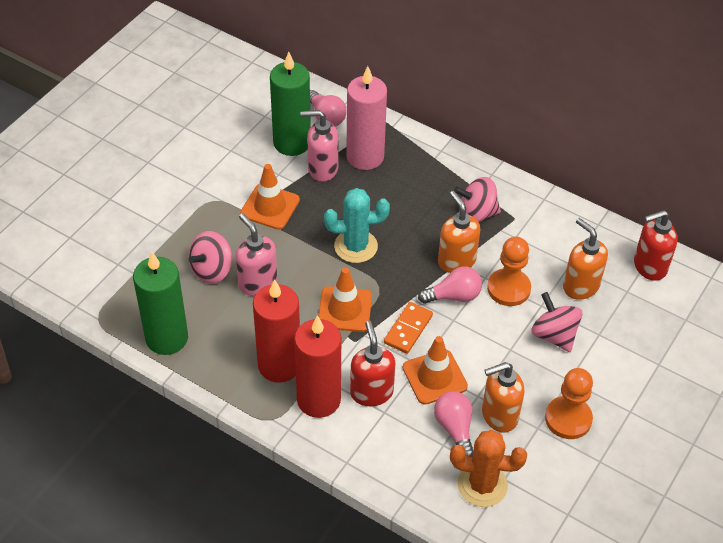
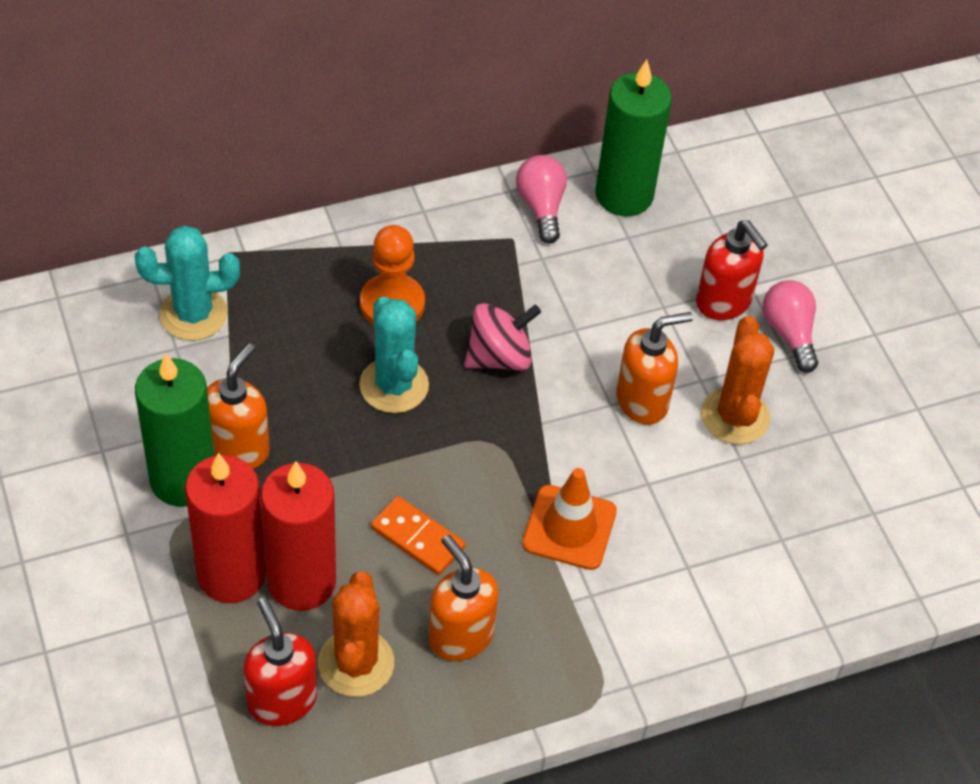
orange cactus: 1 -> 2
orange pawn: 2 -> 1
orange traffic cone: 3 -> 1
pink candle: 1 -> 0
pink light bulb: 3 -> 2
pink soap dispenser: 2 -> 0
pink spinning top: 3 -> 1
turquoise cactus: 1 -> 2

